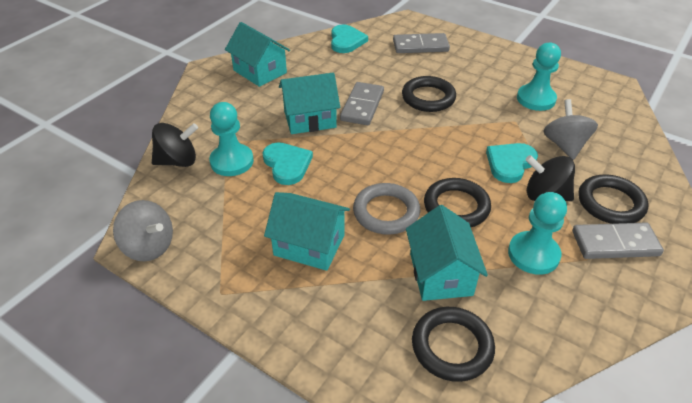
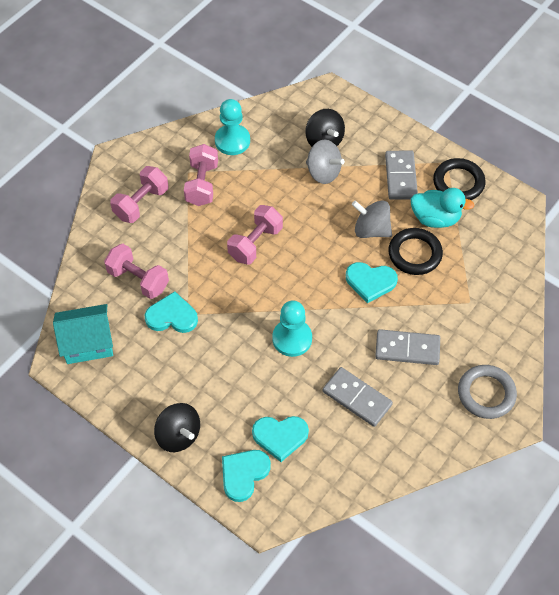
black ring: 4 -> 2
pink dumbbell: 0 -> 4
turquoise duck: 0 -> 1
turquoise heart: 3 -> 4
turquoise house: 4 -> 1
turquoise pawn: 3 -> 2

